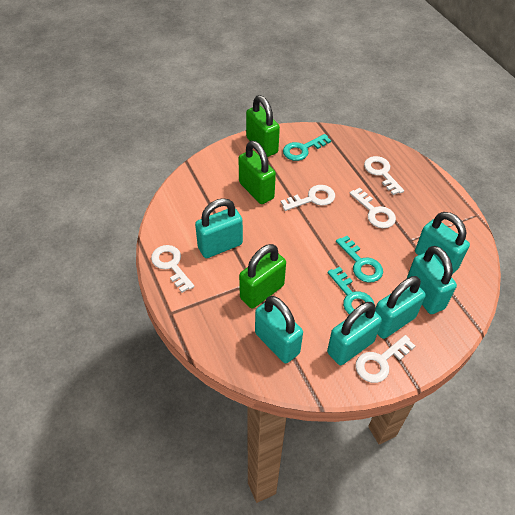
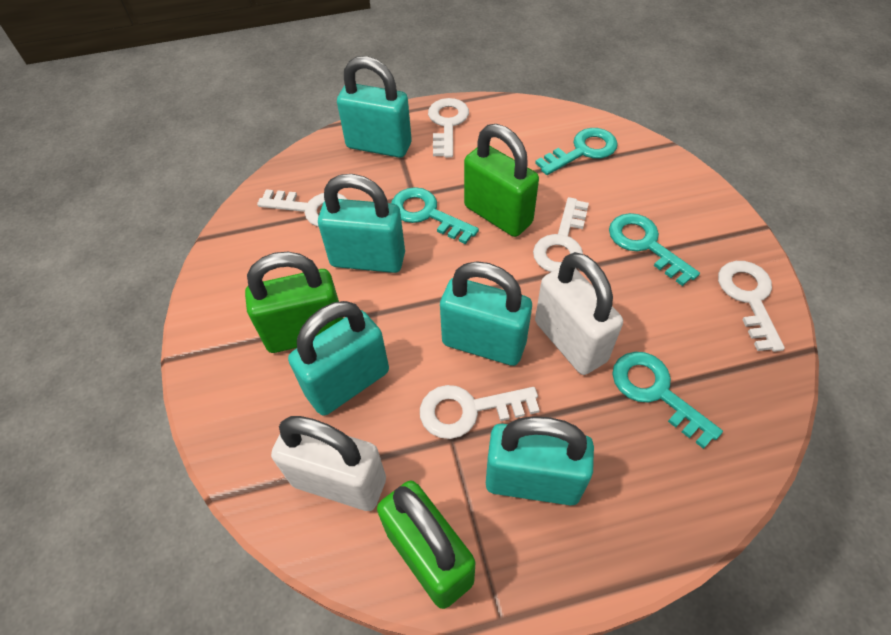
turquoise key: 3 -> 4
turquoise padlock: 6 -> 5
white padlock: 0 -> 2

